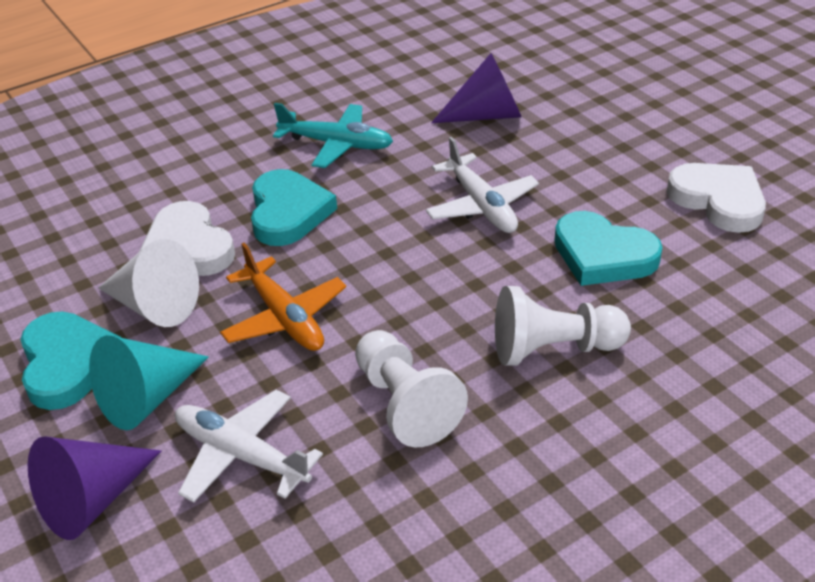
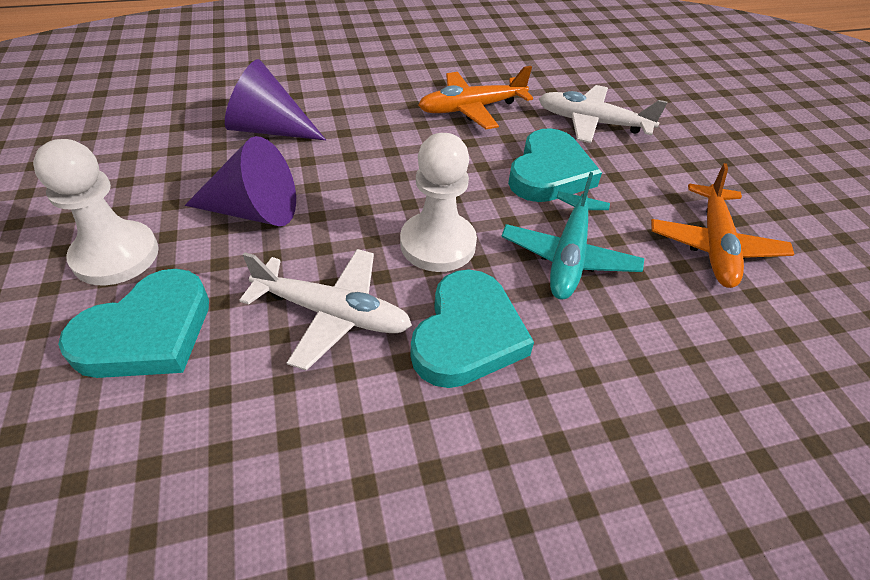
orange plane: 1 -> 2
turquoise cone: 1 -> 0
white cone: 1 -> 0
white heart: 2 -> 0

